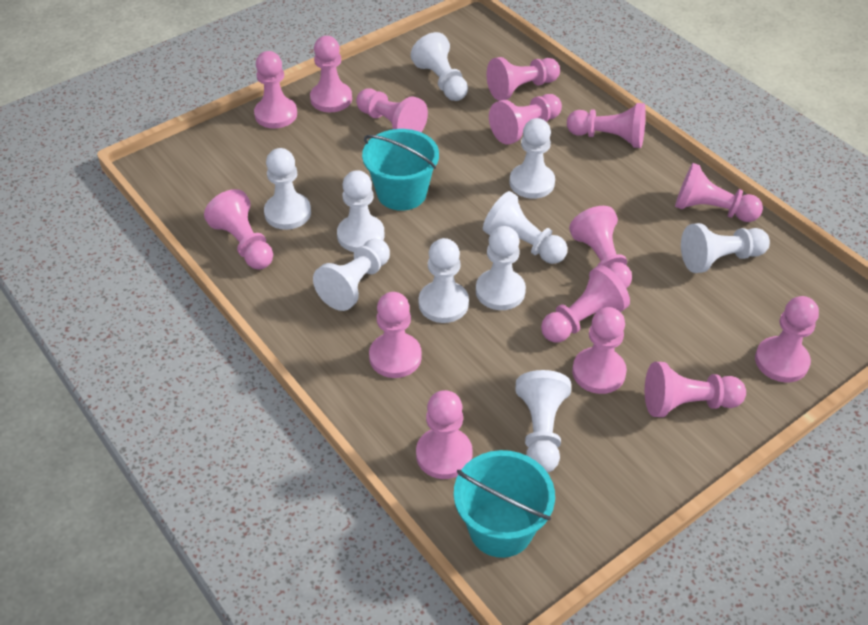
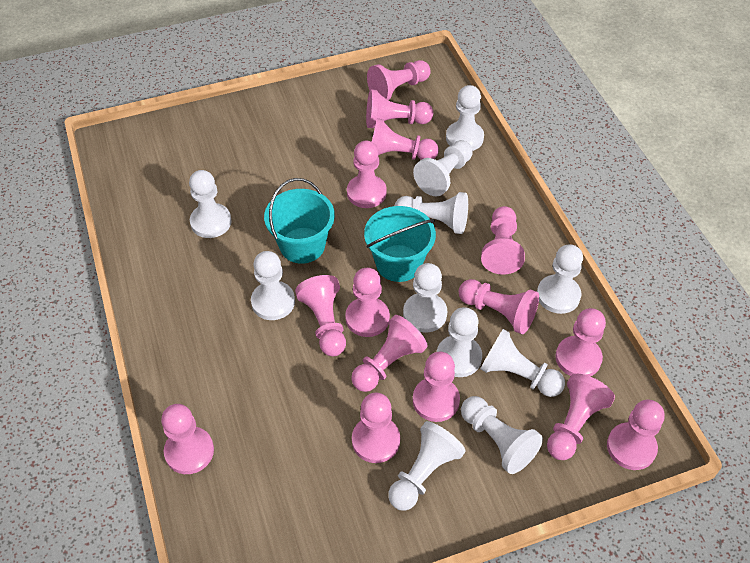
white pawn: 10 -> 11

